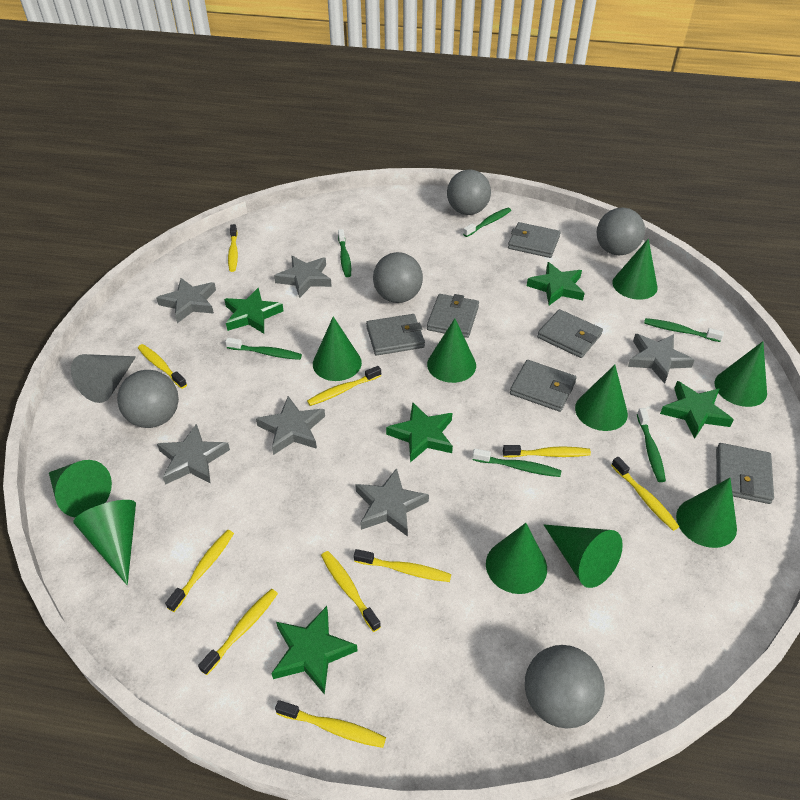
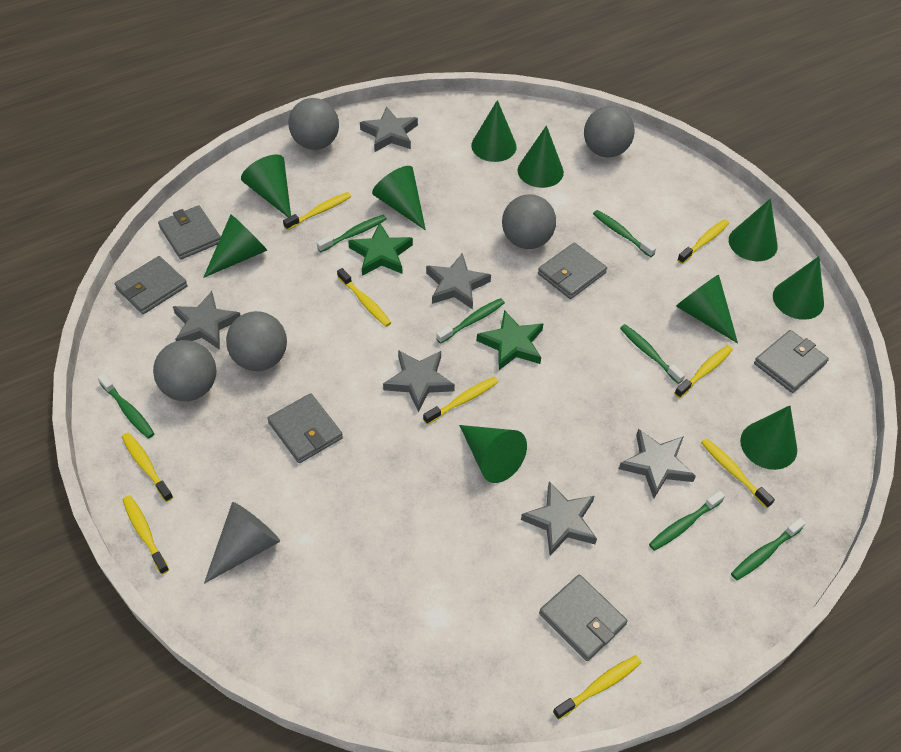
green star: 5 -> 2
green toothbrush: 6 -> 7
yellow toothbrush: 10 -> 9

